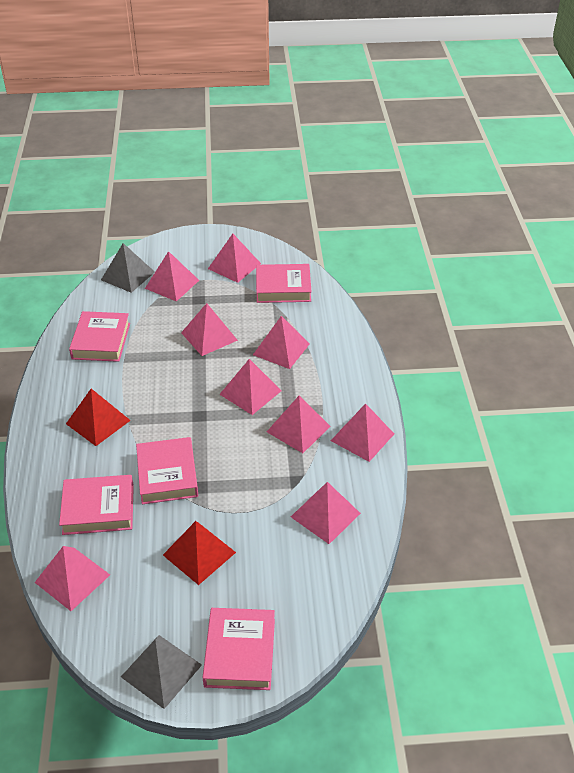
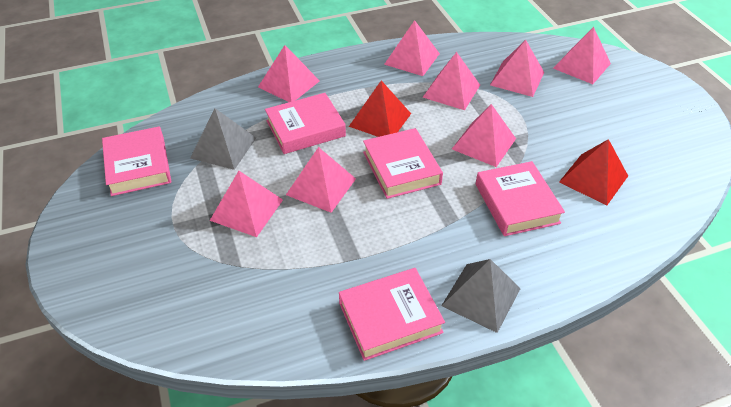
pink pyramid: 9 -> 8

